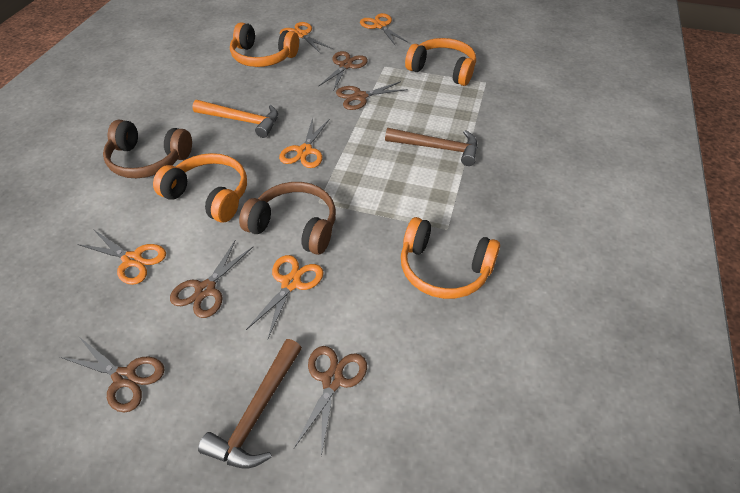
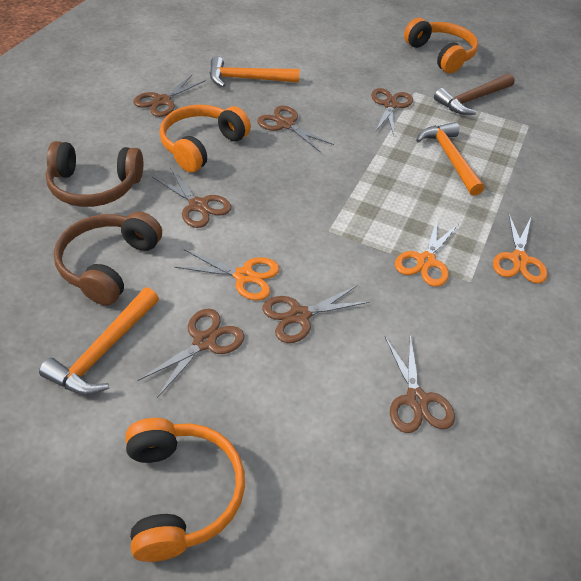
brown hammer: 2 -> 1
brown scissors: 5 -> 7
orange hammer: 1 -> 3
orange headphones: 4 -> 3
orange scissors: 5 -> 3

